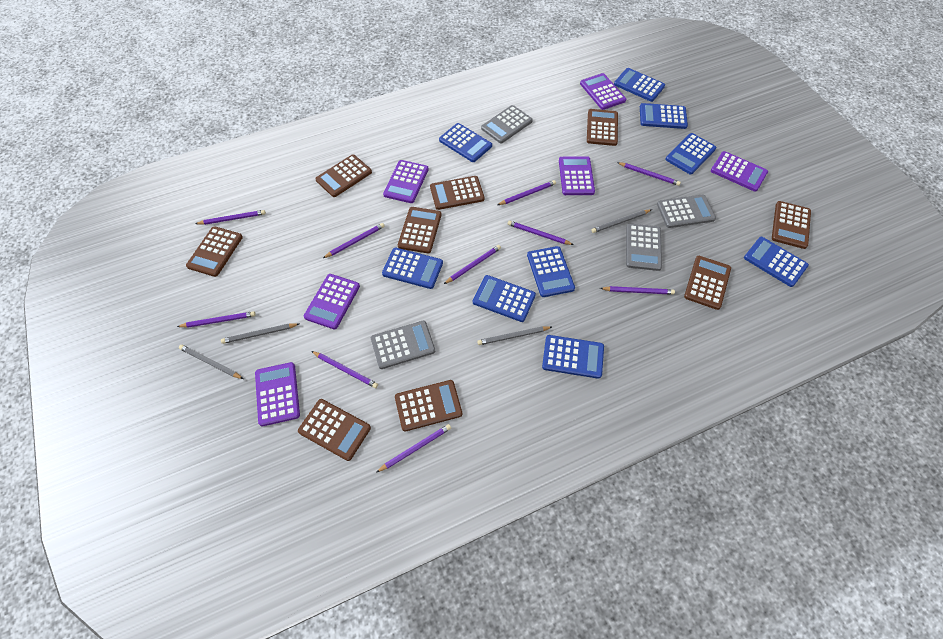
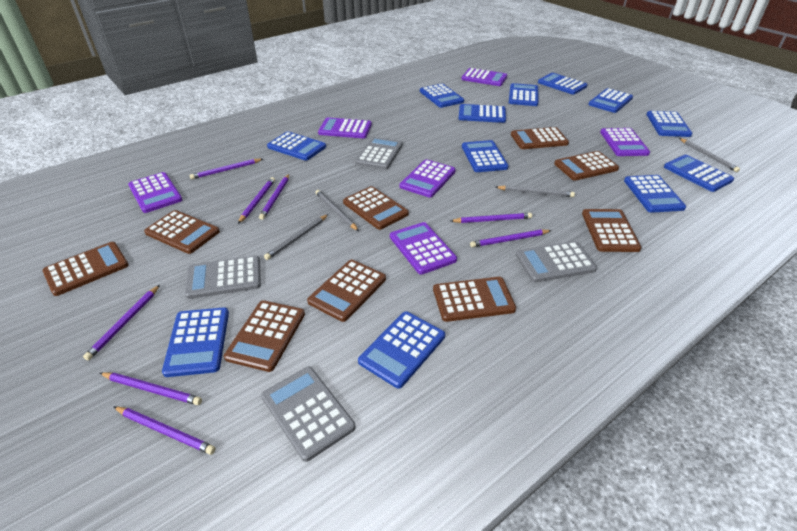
blue calculator: 9 -> 12
purple pencil: 10 -> 8

